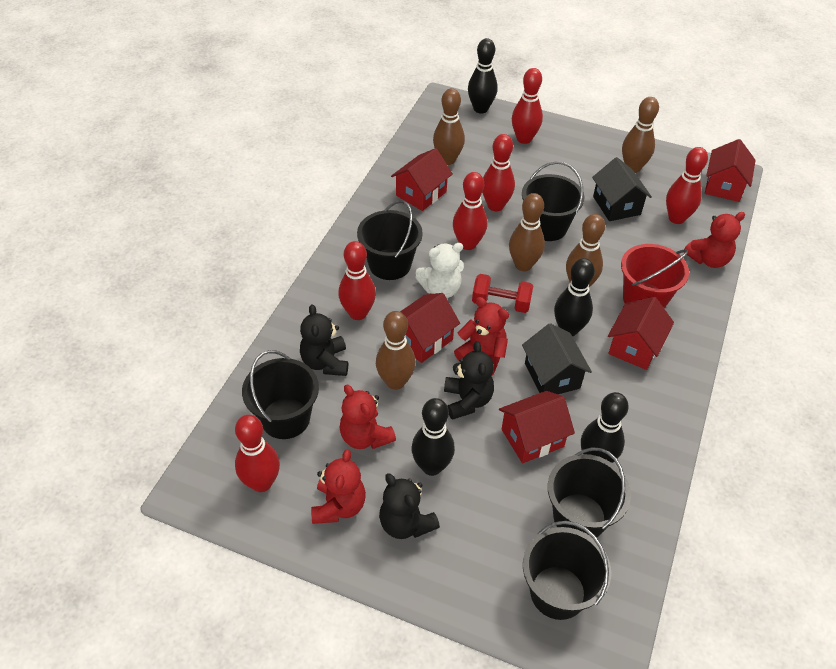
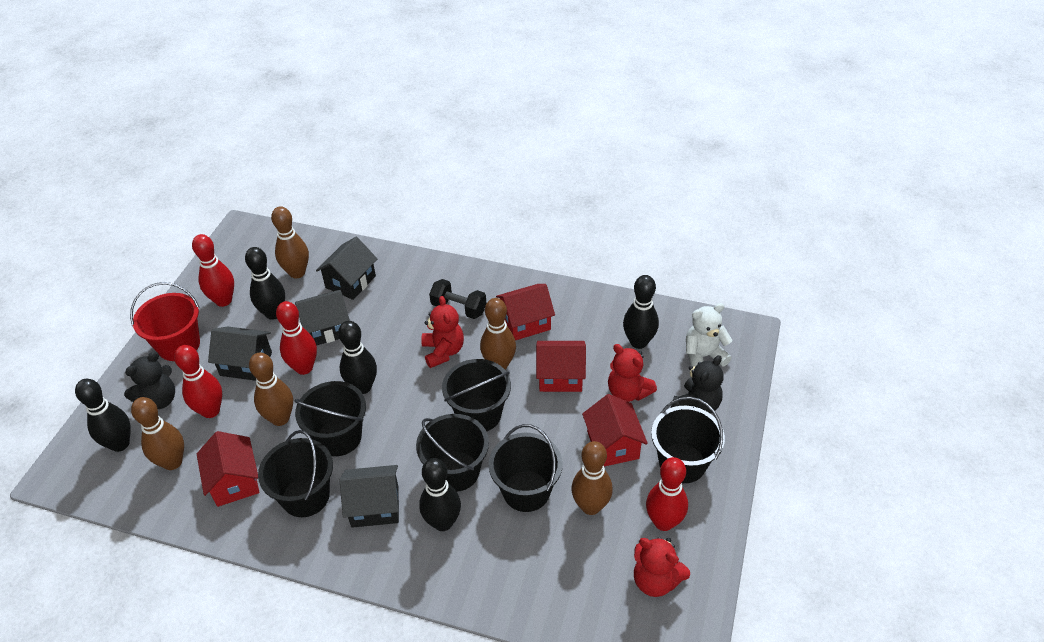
black bowling pin: 4 -> 5
black bucket: 5 -> 6
black dumbbell: 0 -> 1
black house: 2 -> 4
black teddy bear: 3 -> 2
red bowling pin: 6 -> 4
red dumbbell: 1 -> 0
red house: 5 -> 4
red teddy bear: 4 -> 3

